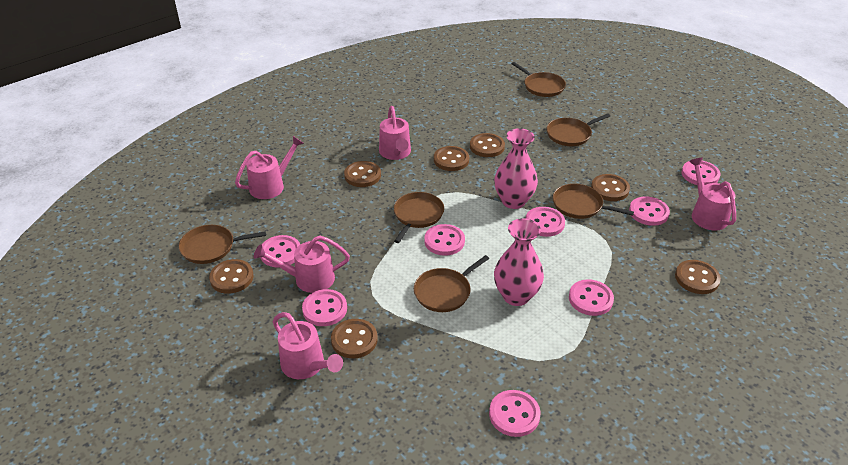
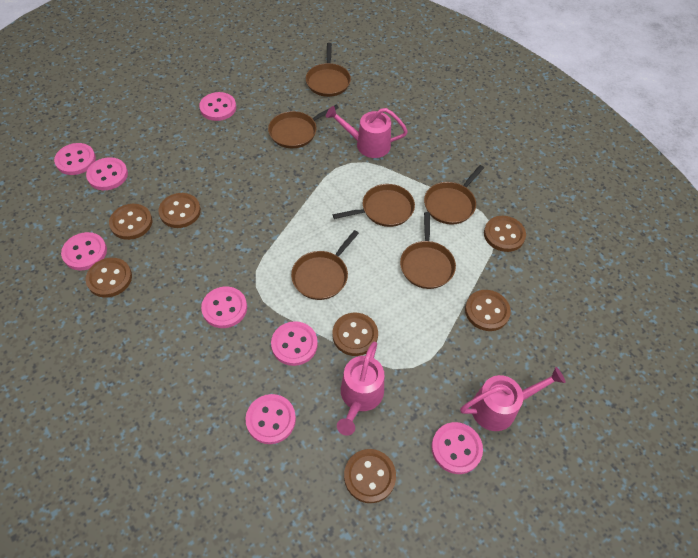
pink vase: 2 -> 0
pink watering can: 5 -> 3

